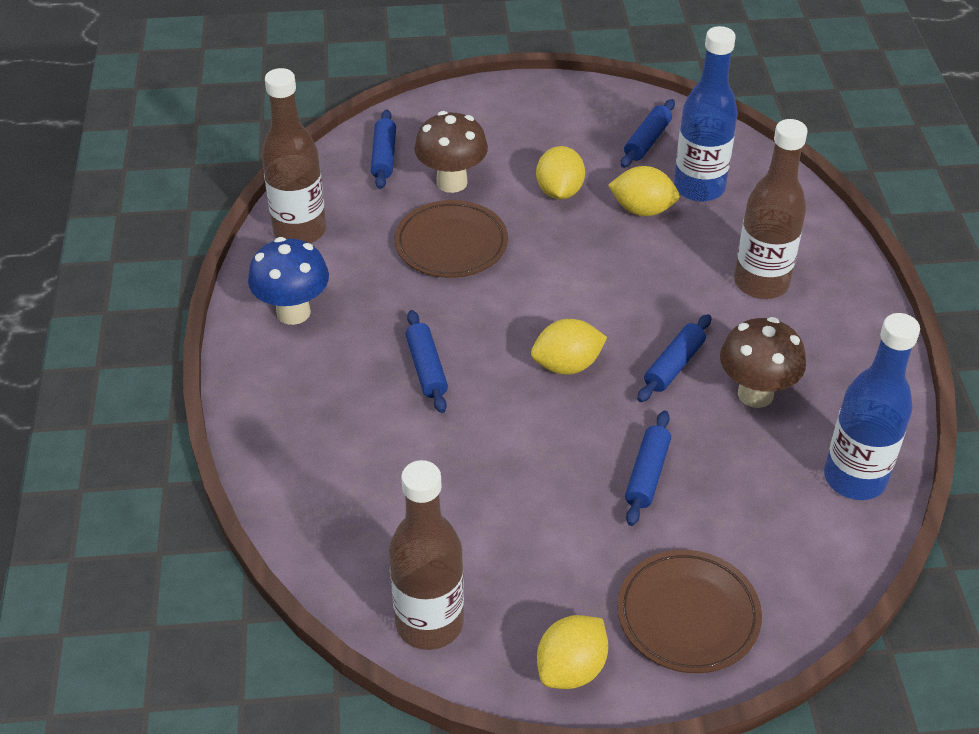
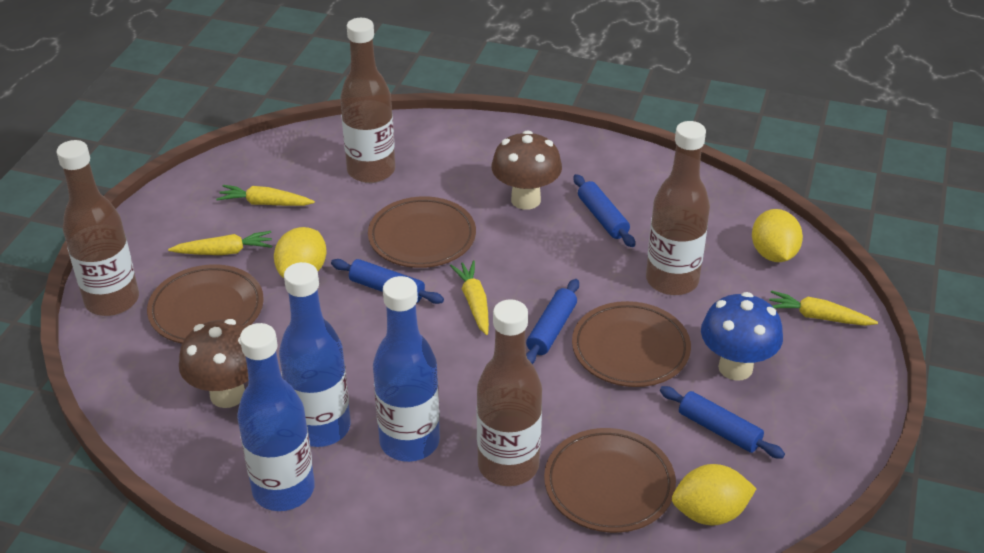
blue bottle: 2 -> 3
blue rolling pin: 5 -> 4
brown bottle: 3 -> 4
brown plate: 2 -> 4
yellow carrot: 0 -> 4
yellow lemon: 4 -> 3

